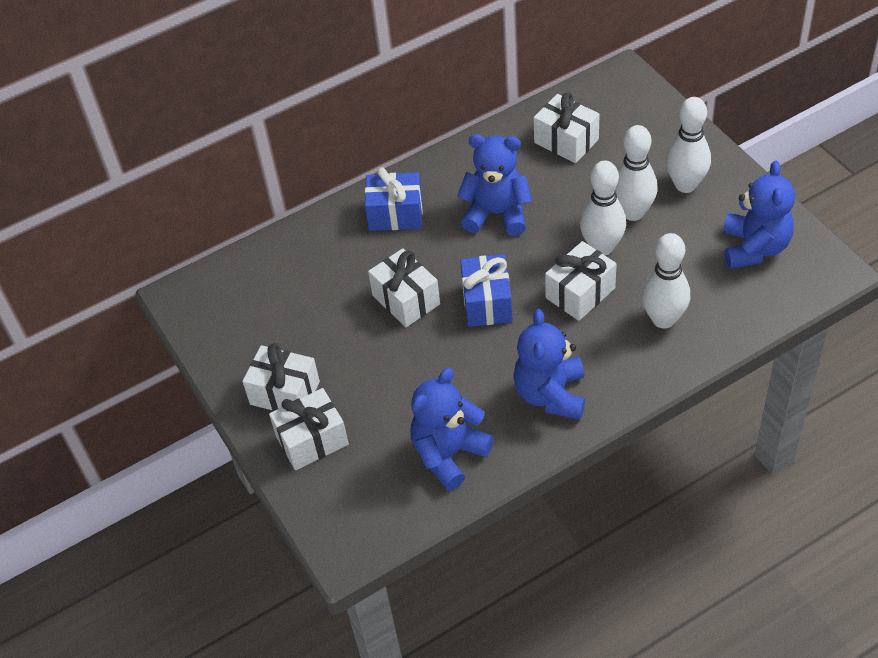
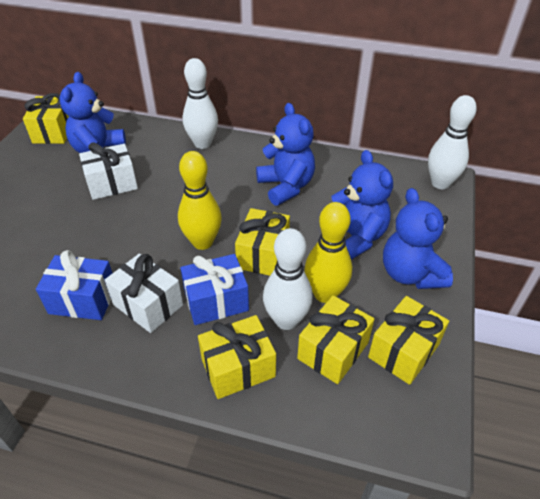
white bowling pin: 4 -> 3
white gift: 5 -> 2
yellow bowling pin: 0 -> 2
yellow gift: 0 -> 5

